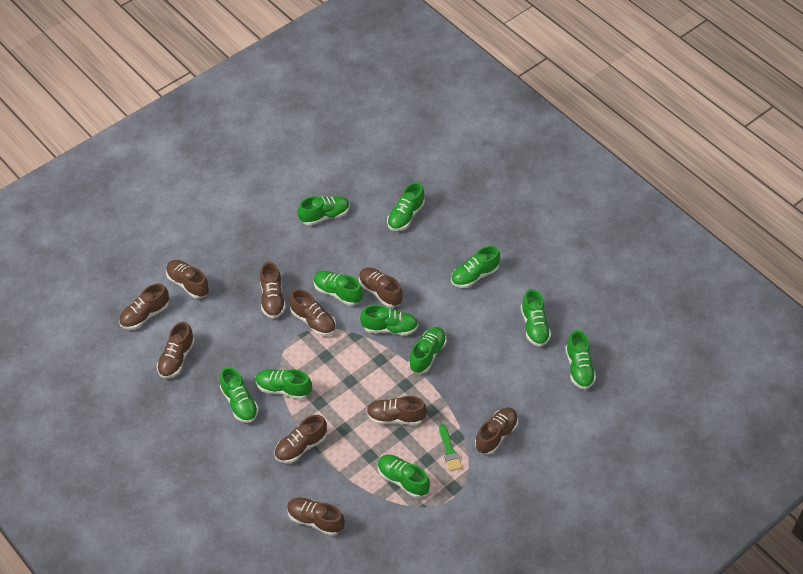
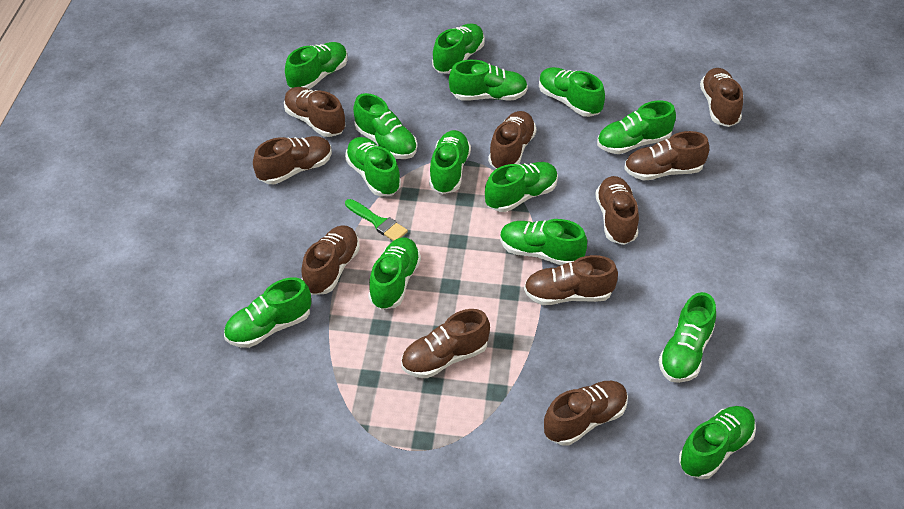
green shoe: 11 -> 14

